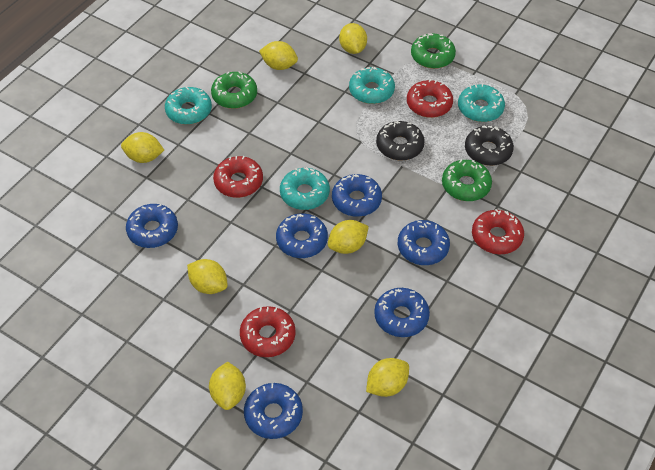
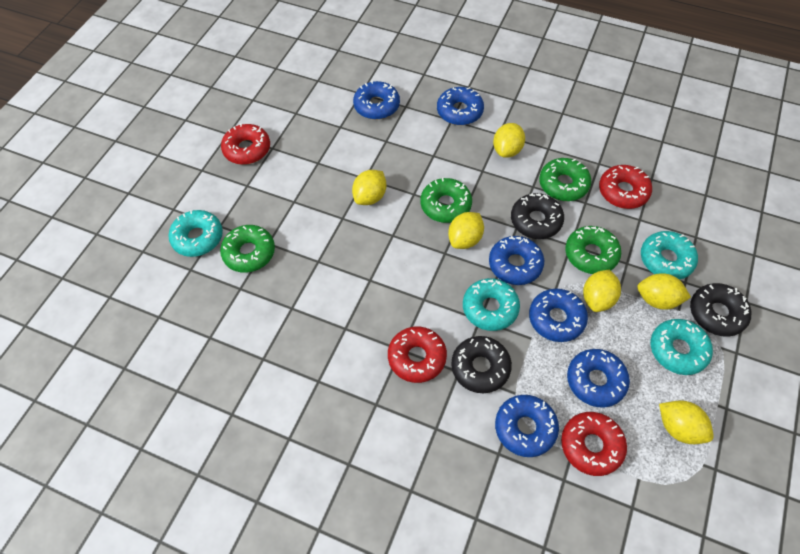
black donut: 2 -> 3
green donut: 3 -> 4
yellow lemon: 7 -> 6

